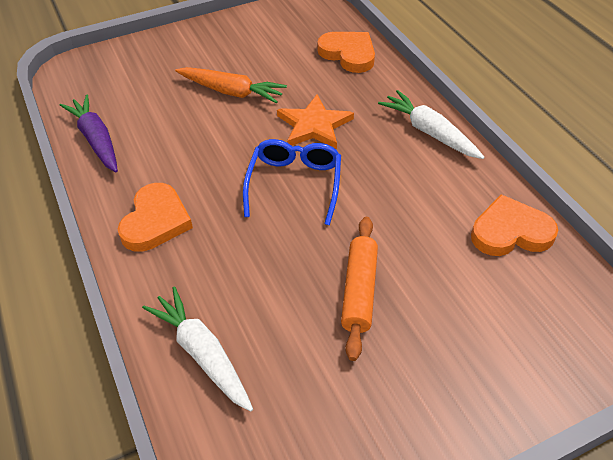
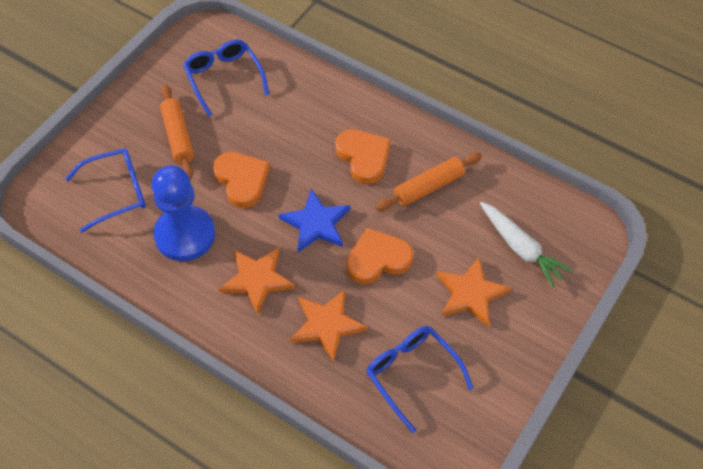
blue glasses: 1 -> 3
blue pawn: 0 -> 1
blue star: 0 -> 1
orange carrot: 1 -> 0
orange rolling pin: 1 -> 2
orange star: 1 -> 3
purple carrot: 1 -> 0
white carrot: 2 -> 1

